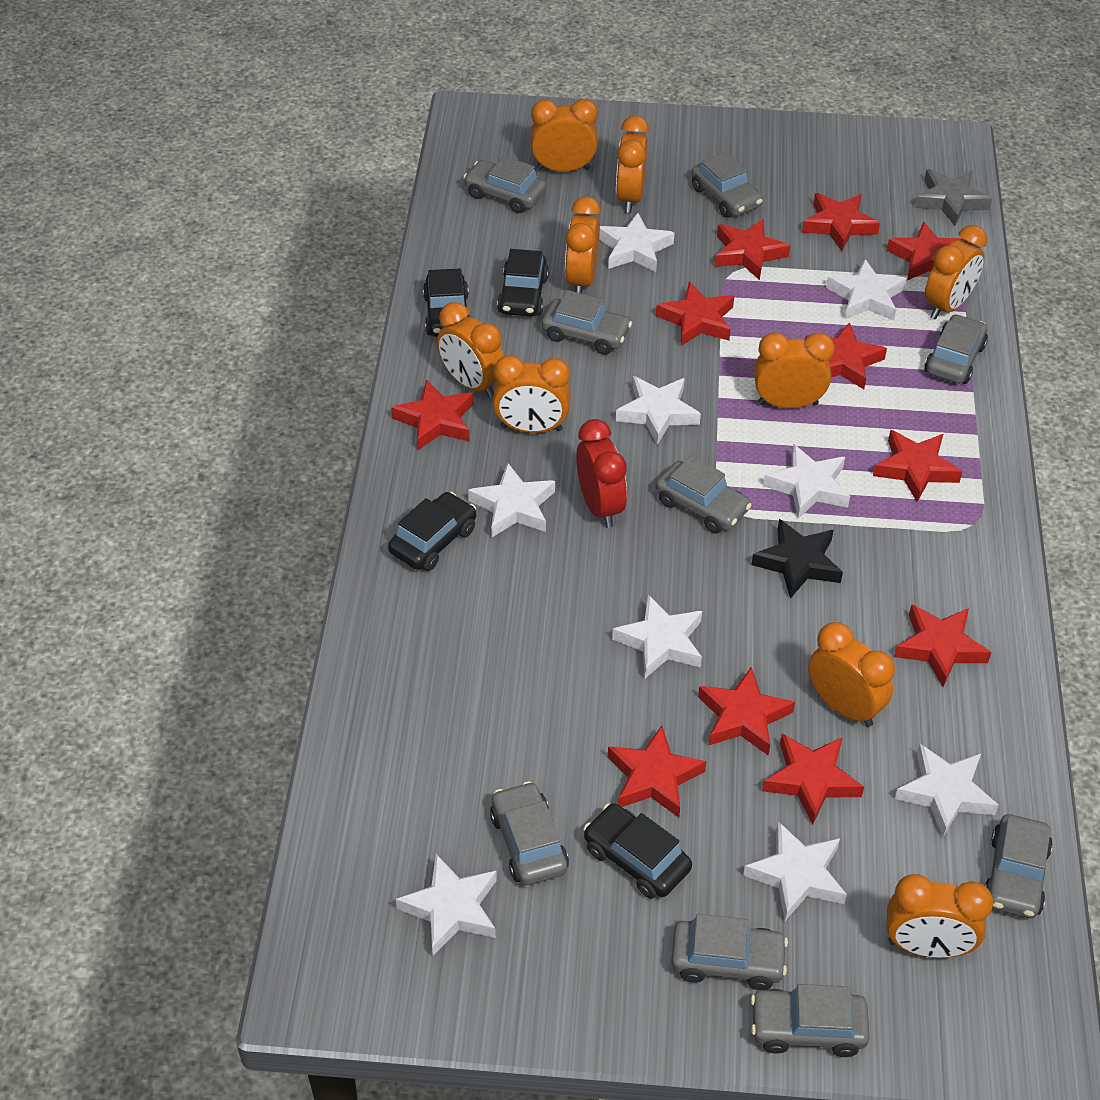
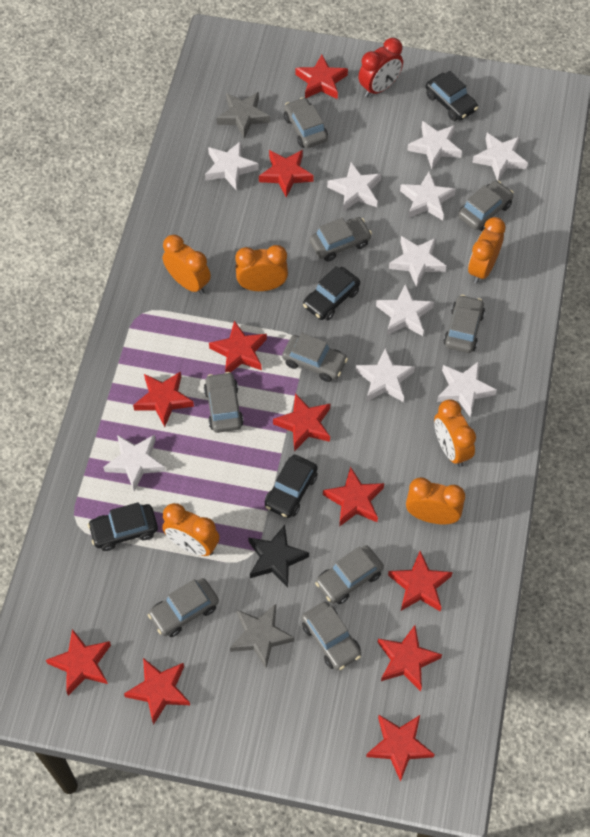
grey star: 1 -> 2
orange clock: 9 -> 6
white star: 9 -> 10

